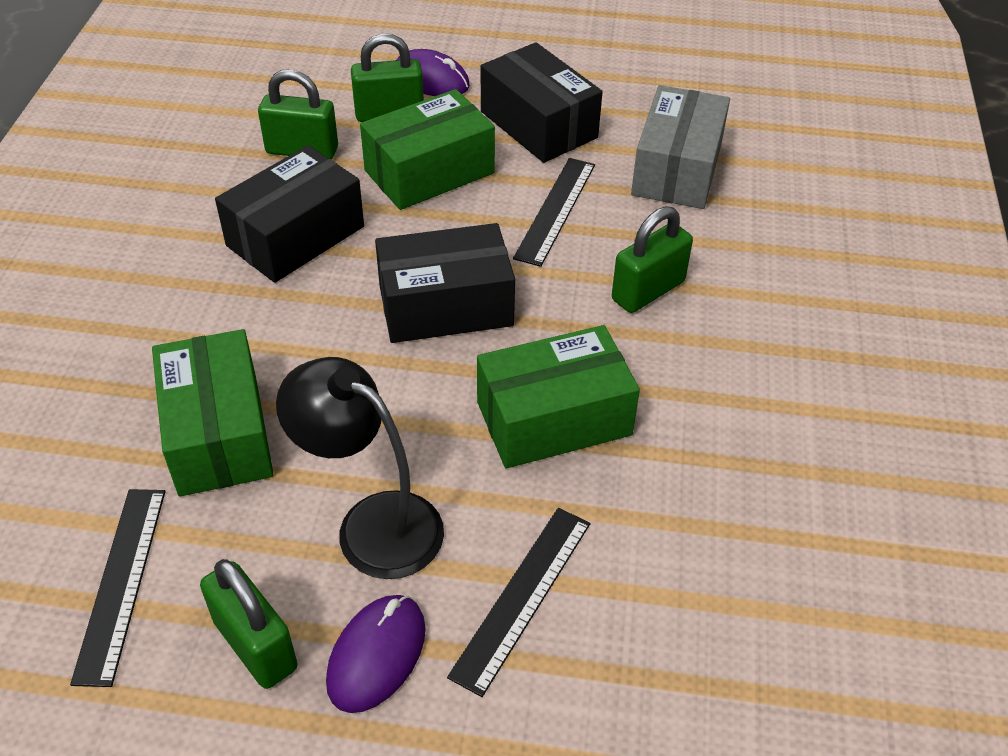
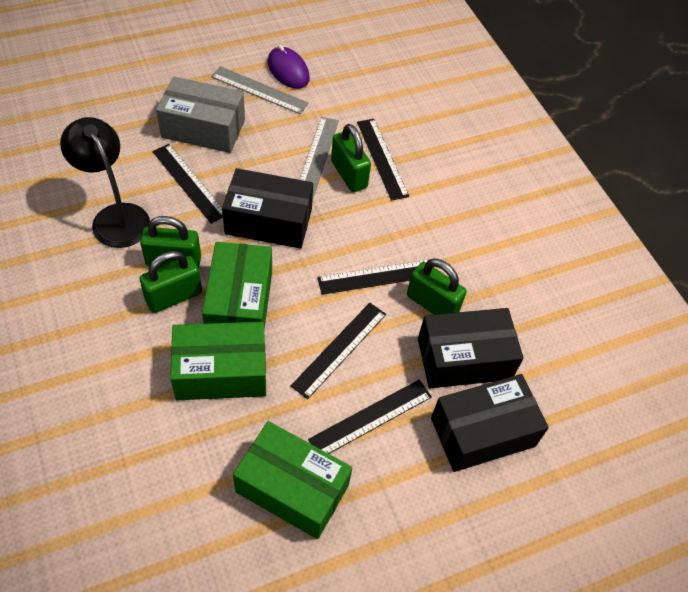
black ruler: 3 -> 5
grey ruler: 0 -> 2
purple mouse: 2 -> 1

